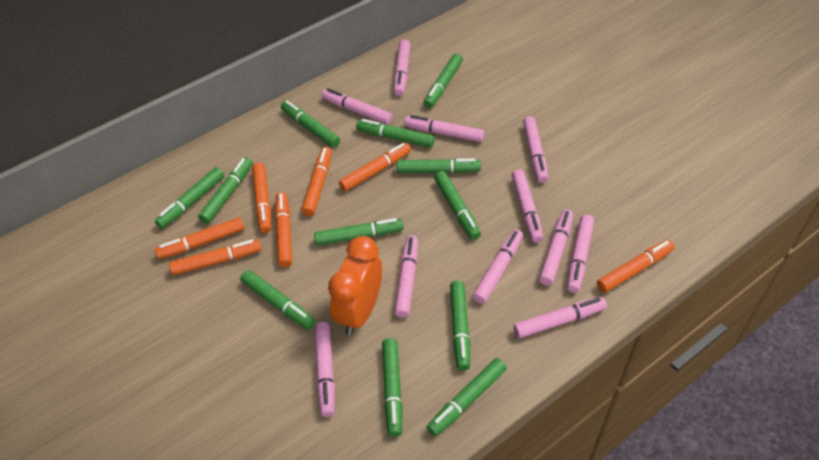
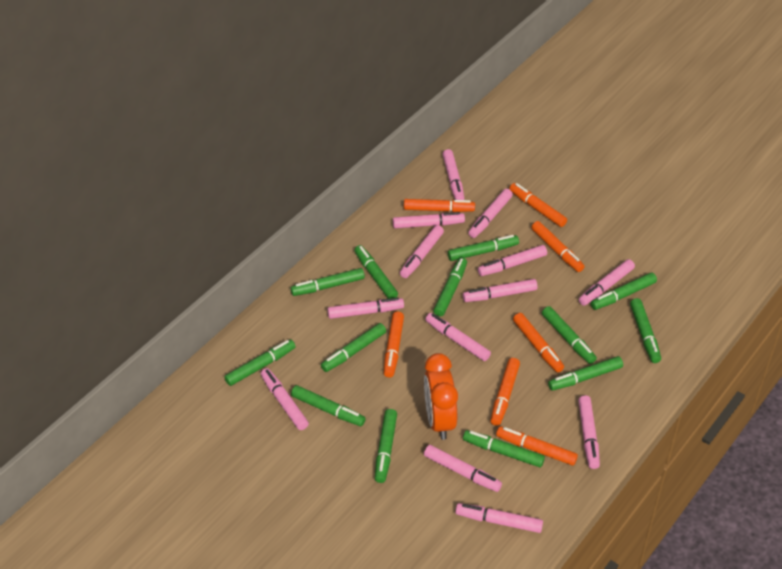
green marker: 12 -> 13
pink marker: 11 -> 13

